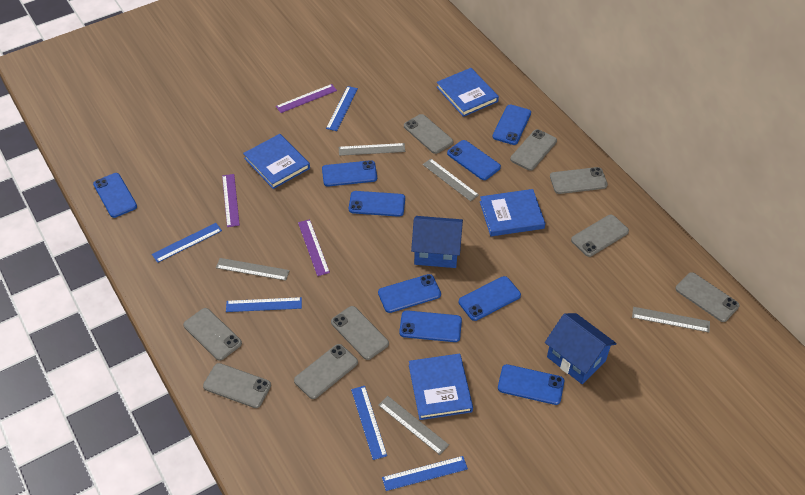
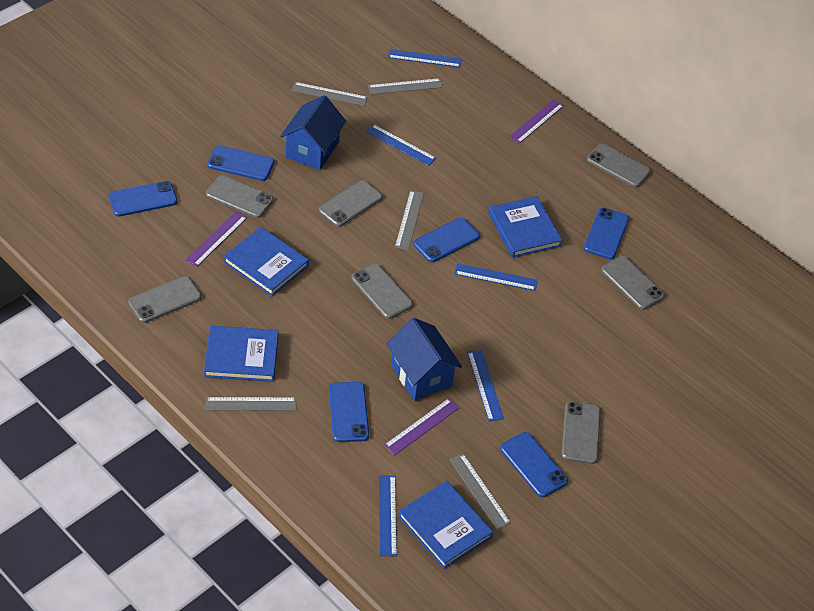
blue phone: 9 -> 6
grey phone: 9 -> 7

